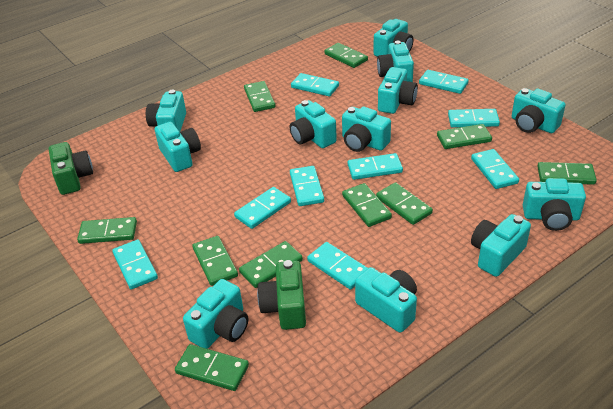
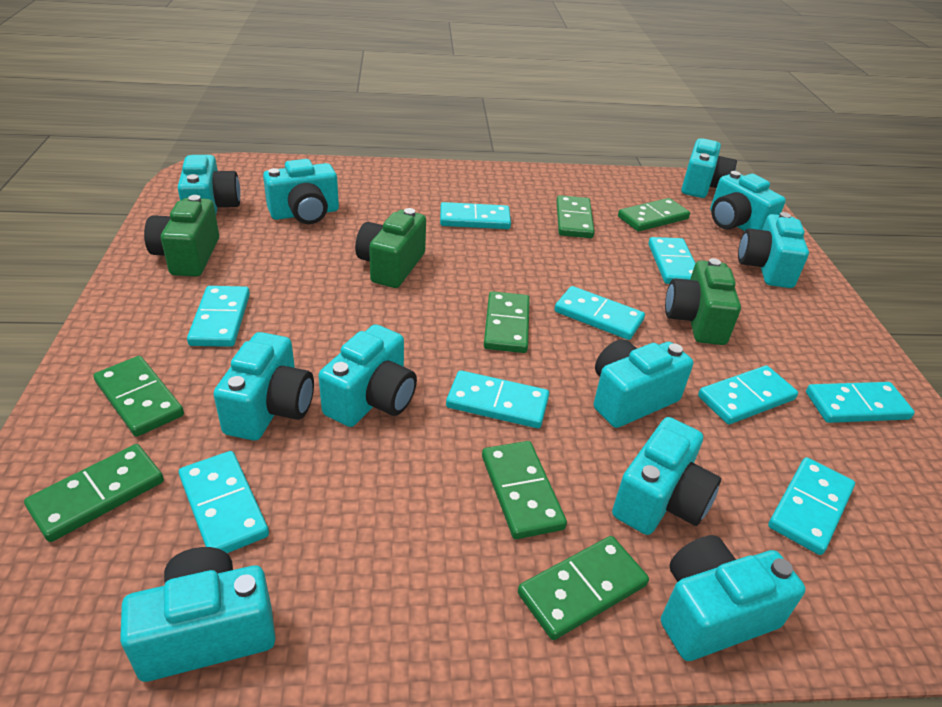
green camera: 2 -> 3
green domino: 10 -> 7
turquoise camera: 12 -> 11

